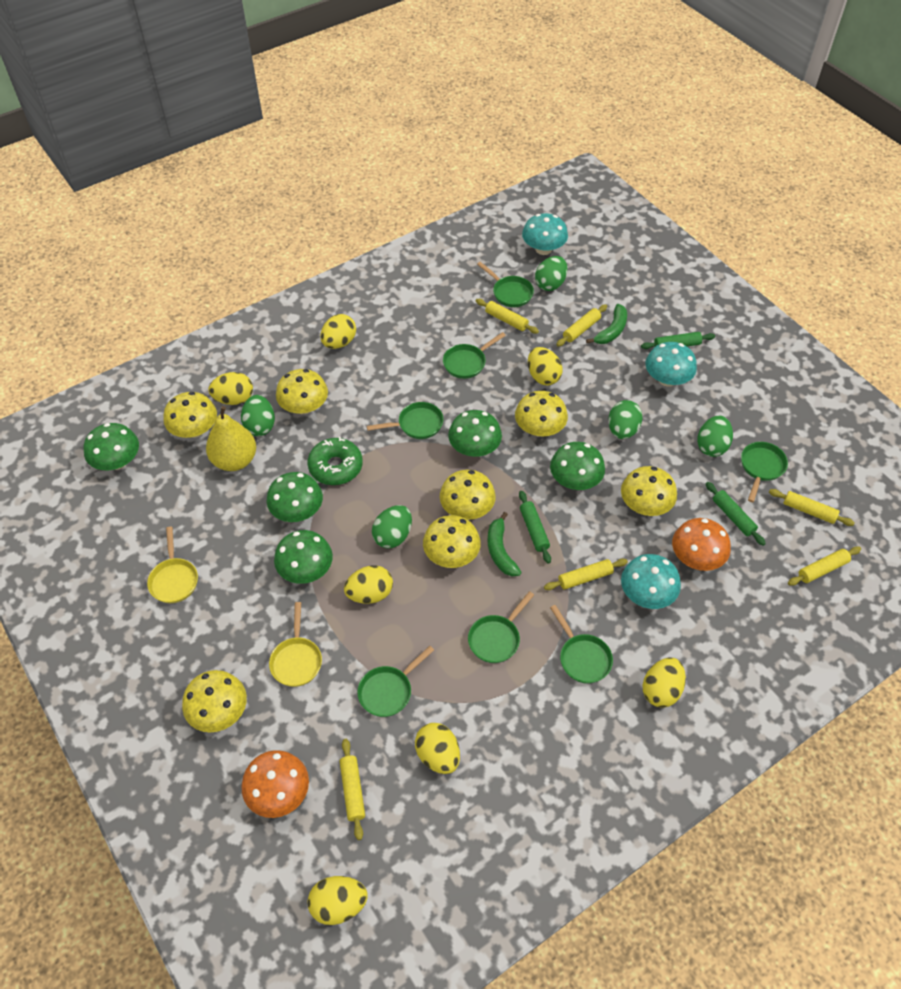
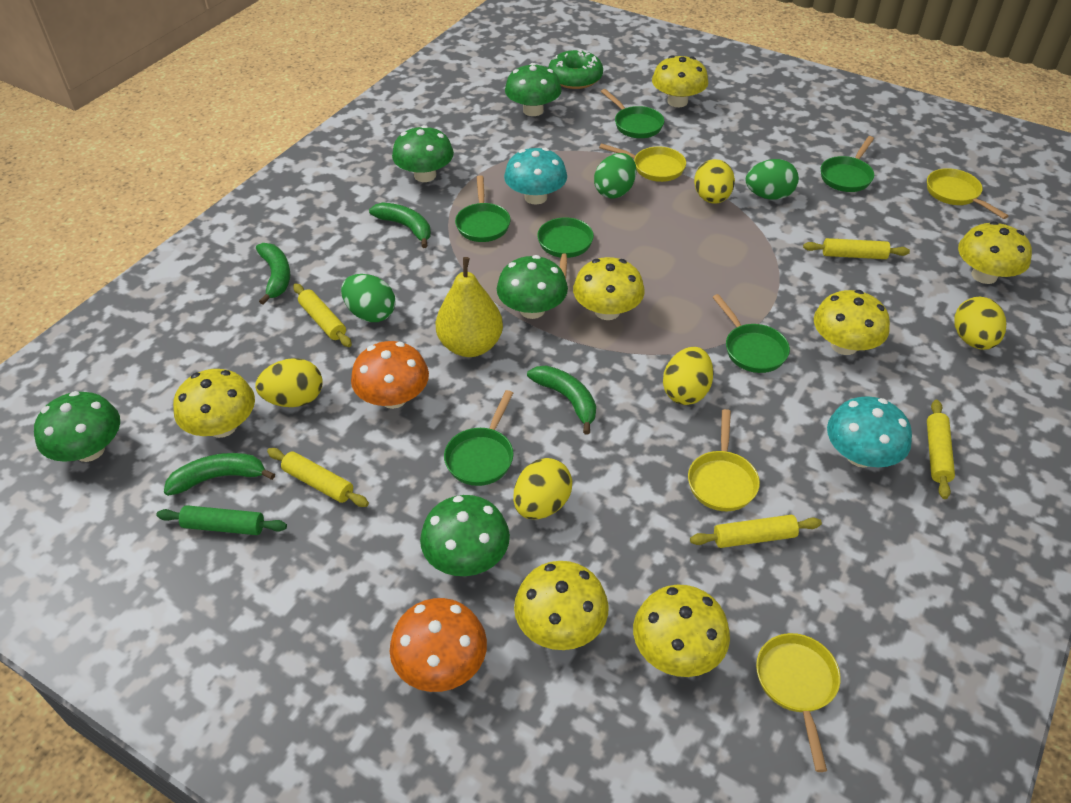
green banana: 2 -> 4
green egg: 5 -> 3
green pan: 7 -> 6
green rolling pin: 3 -> 1
turquoise mushroom: 3 -> 2
yellow egg: 7 -> 5
yellow pan: 2 -> 4
yellow rolling pin: 6 -> 5

